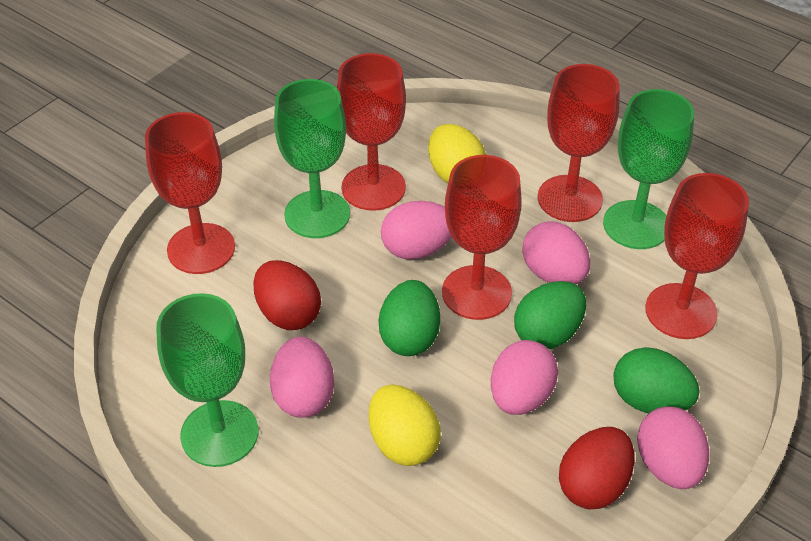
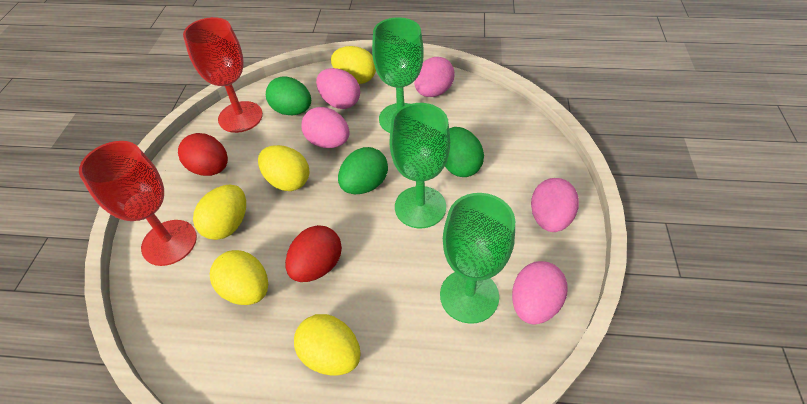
red goblet: 5 -> 2
yellow egg: 2 -> 5

